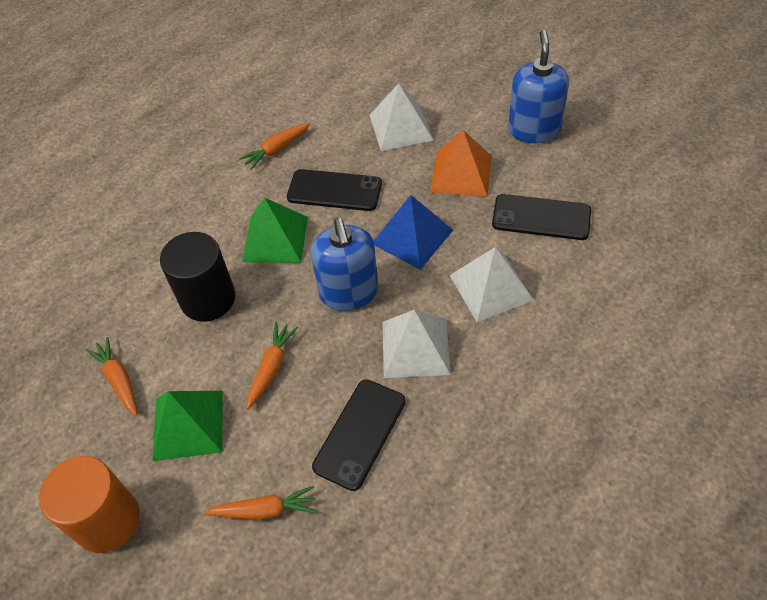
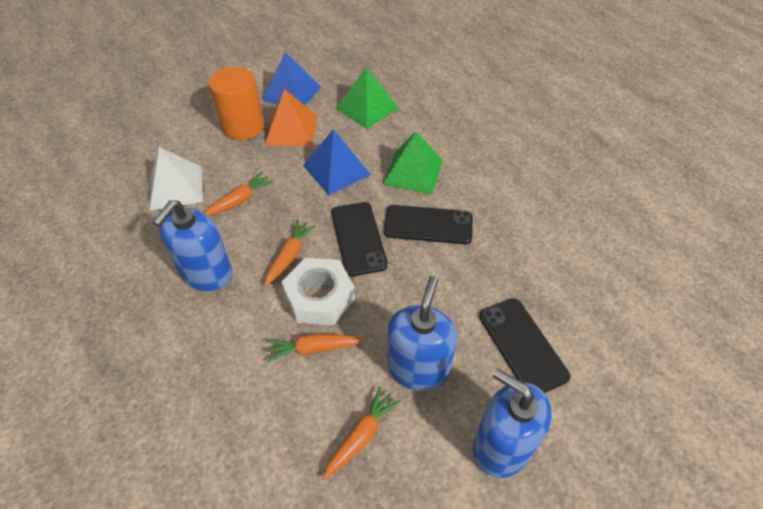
black cylinder: 1 -> 0
blue pyramid: 1 -> 2
blue soap dispenser: 2 -> 3
white nut: 0 -> 1
white pyramid: 3 -> 1

